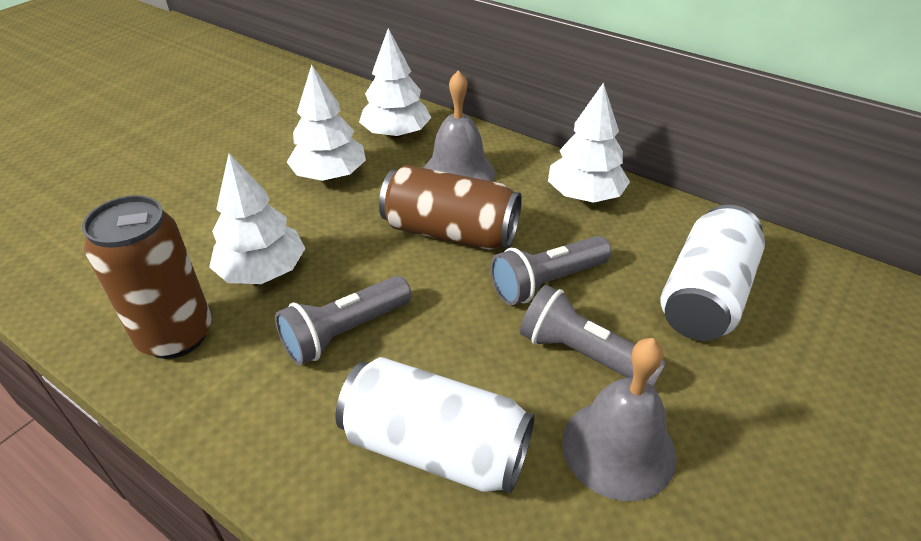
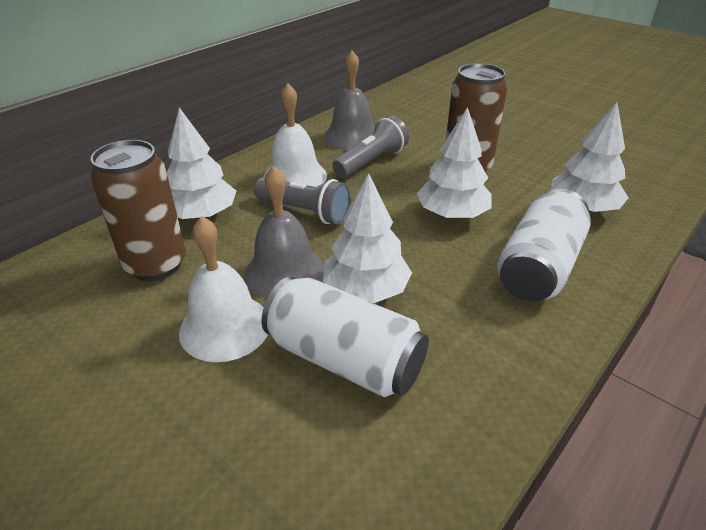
grey flashlight: 3 -> 2
white bell: 0 -> 2

